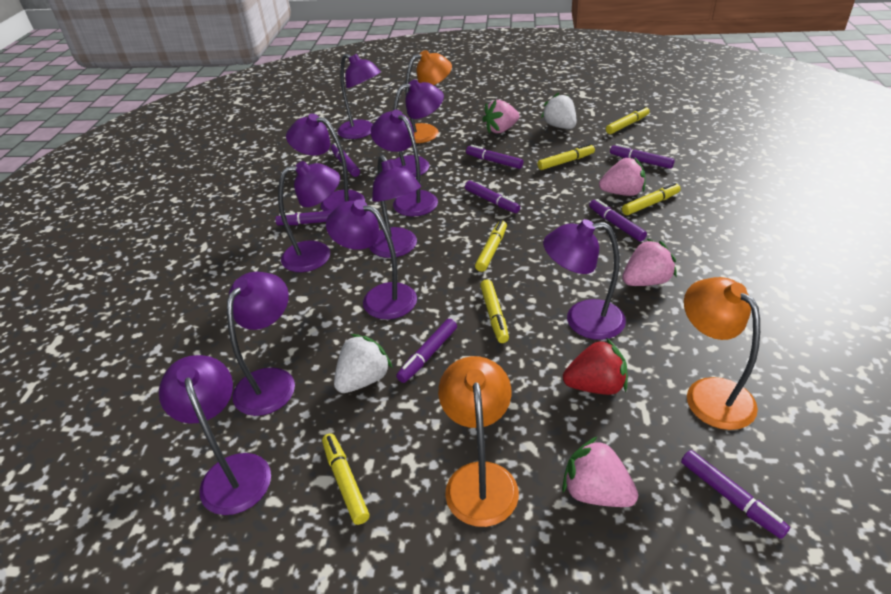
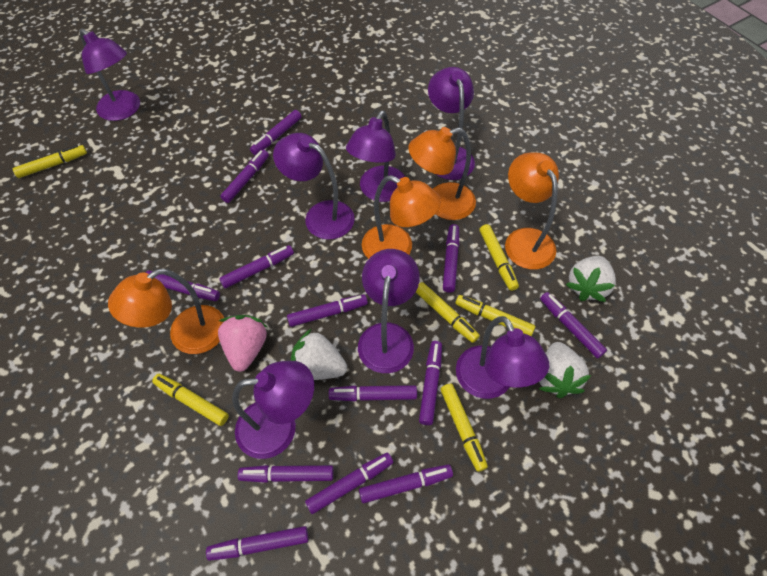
orange lamp: 3 -> 4
pink strawberry: 4 -> 1
purple lamp: 10 -> 7
purple marker: 8 -> 13
red strawberry: 1 -> 0
white strawberry: 2 -> 3

